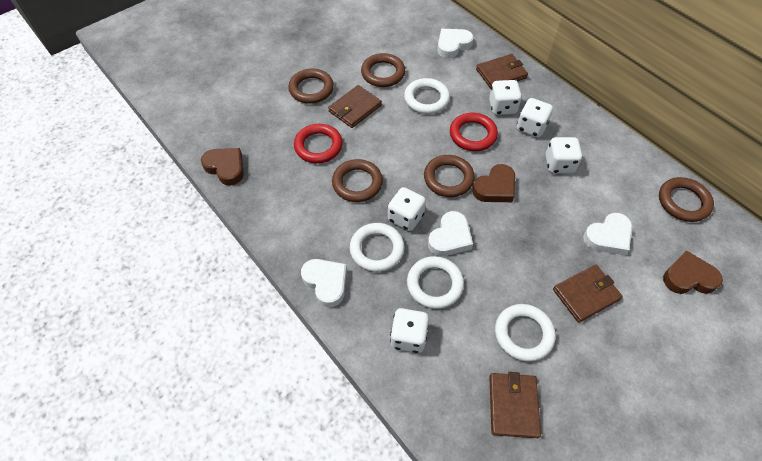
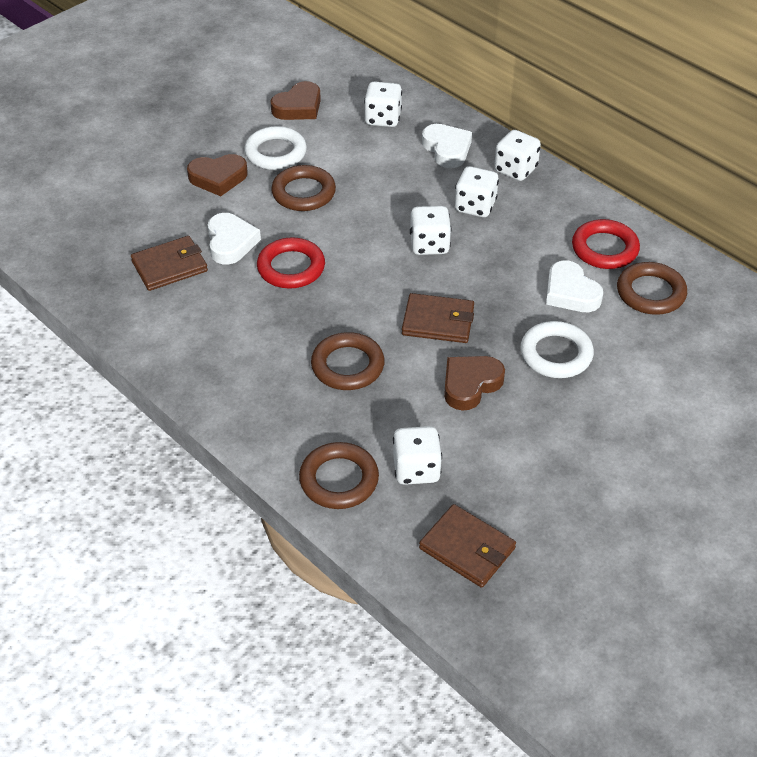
brown ring: 5 -> 4
brown wallet: 4 -> 3
white heart: 4 -> 3
white ring: 4 -> 2

